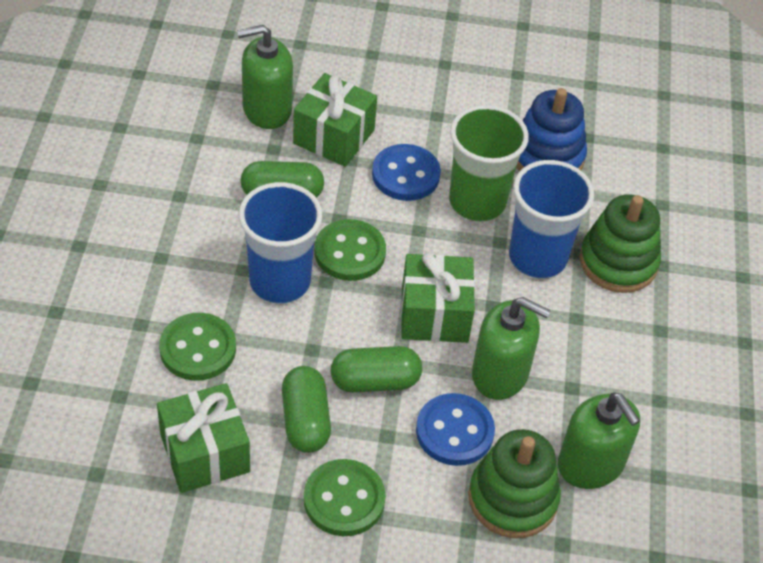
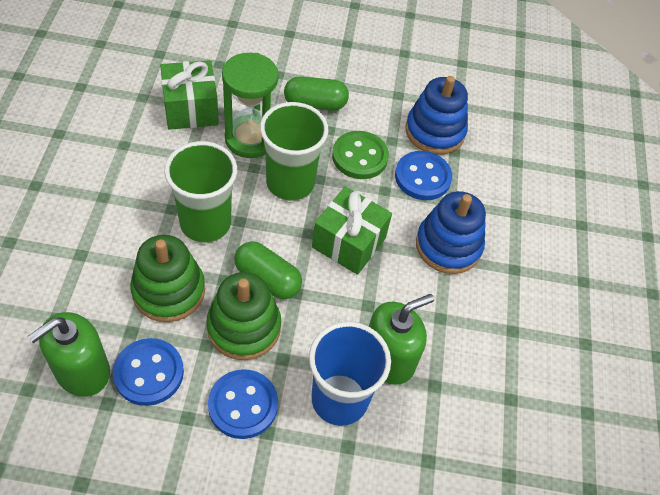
blue button: 2 -> 3
blue cup: 2 -> 1
blue stacking toy: 1 -> 2
green button: 3 -> 1
green capsule: 3 -> 2
green cup: 1 -> 2
green gift: 3 -> 2
green hourglass: 0 -> 1
green soap dispenser: 3 -> 2

